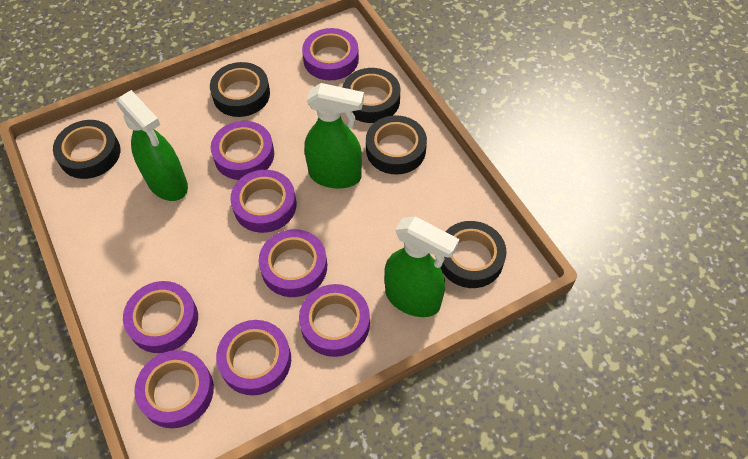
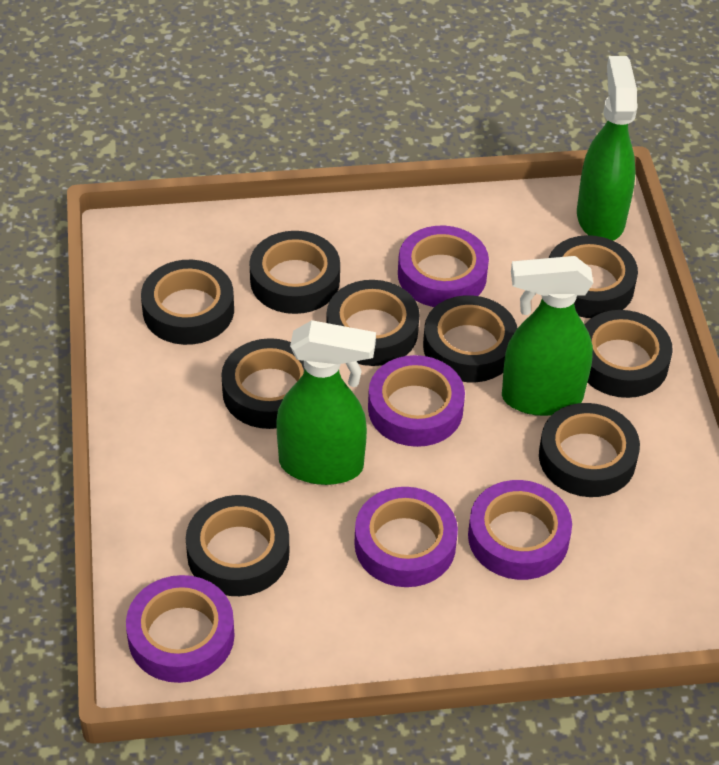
black tape: 5 -> 9
purple tape: 8 -> 5

